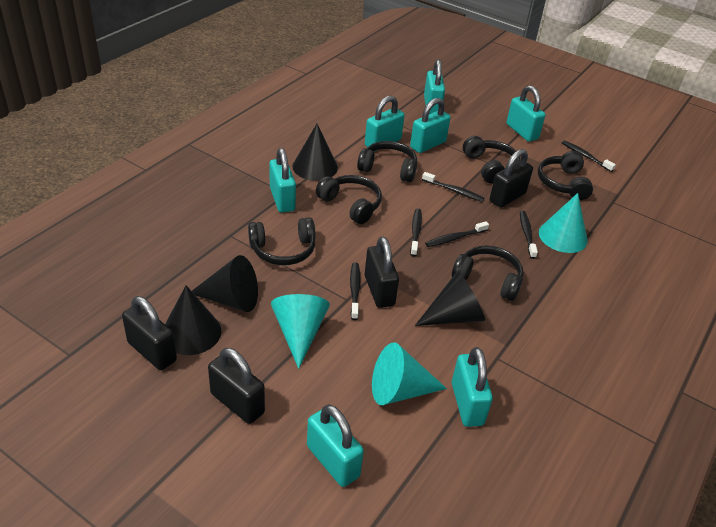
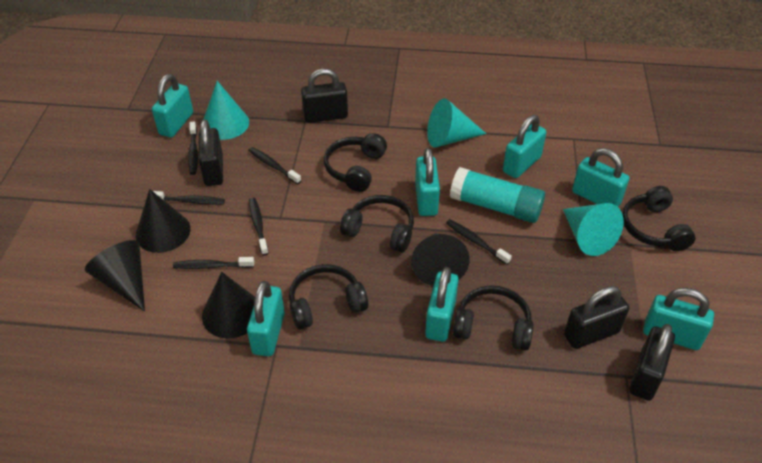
black headphones: 6 -> 5
turquoise glue stick: 0 -> 1

